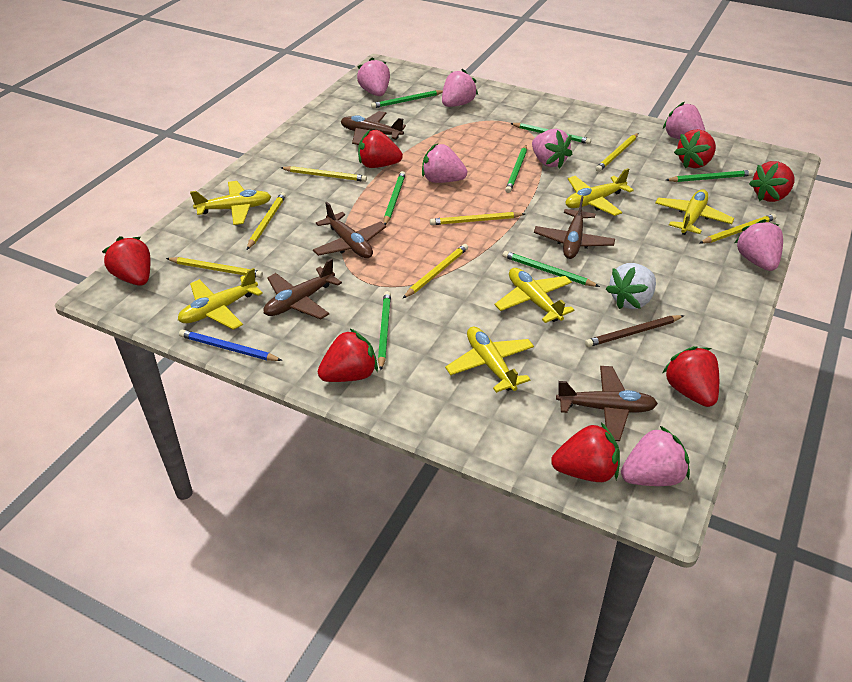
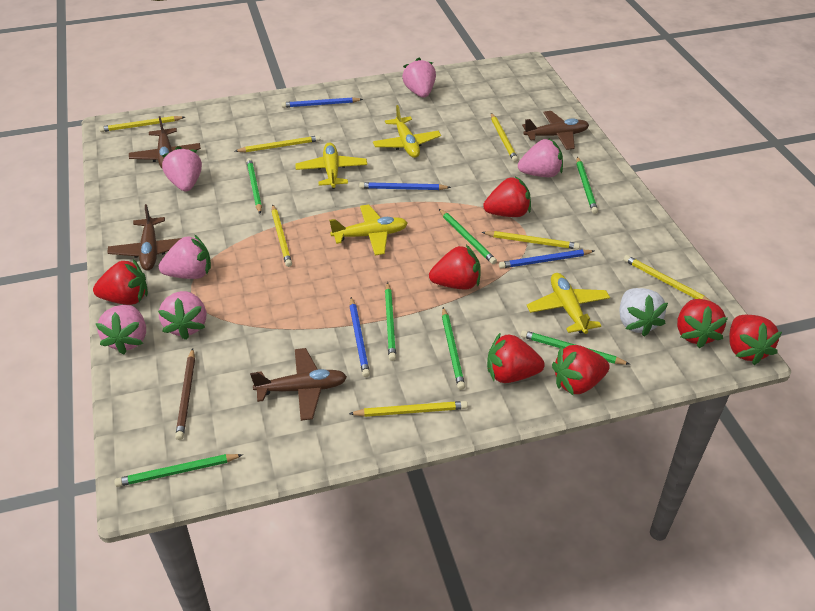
blue pencil: 1 -> 4
brown plane: 5 -> 4
pink strawberry: 7 -> 6
yellow plane: 6 -> 4

